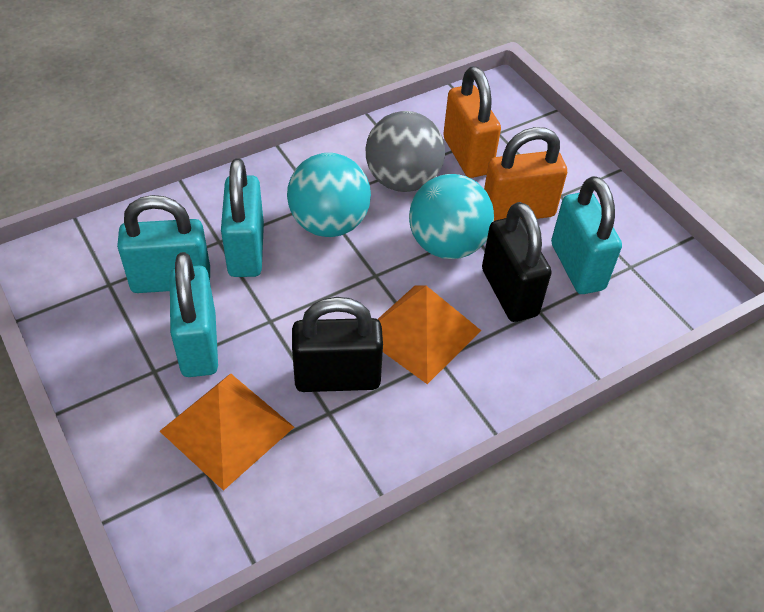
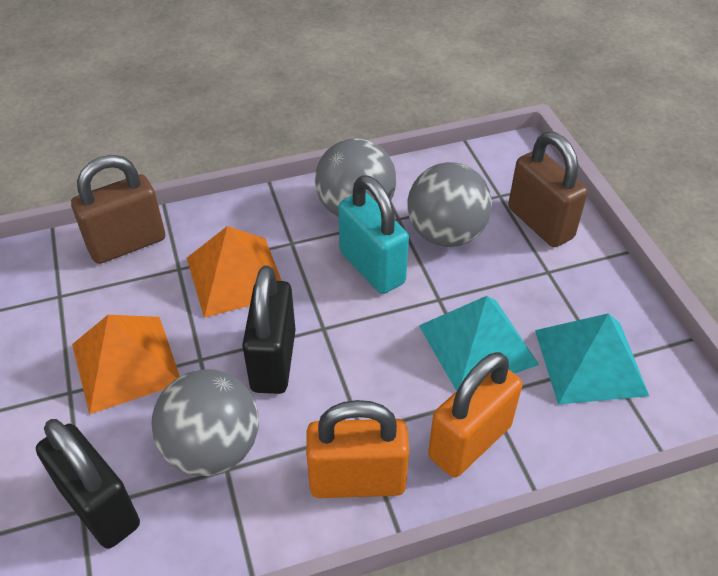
brown padlock: 0 -> 2
grey ball: 1 -> 3
turquoise ball: 2 -> 0
turquoise padlock: 4 -> 1
turquoise pyramid: 0 -> 2

